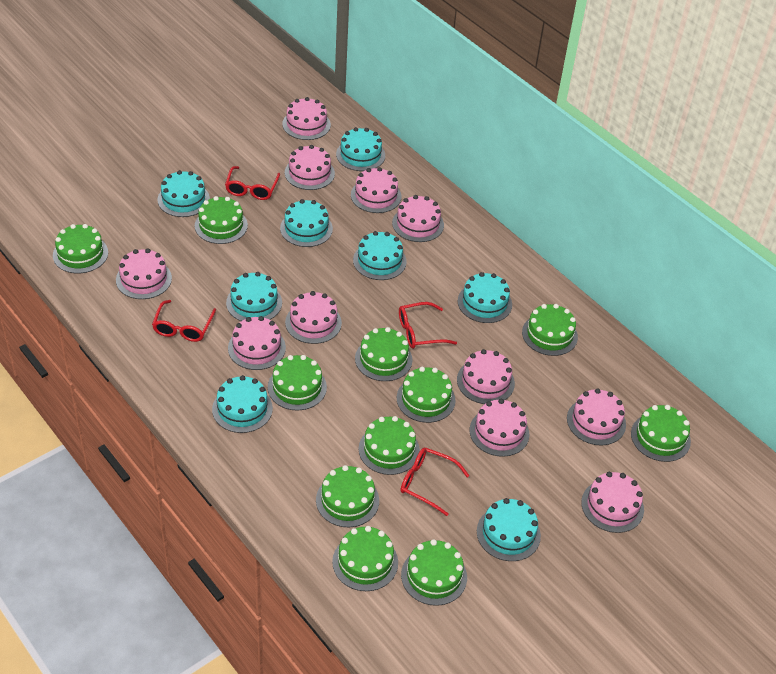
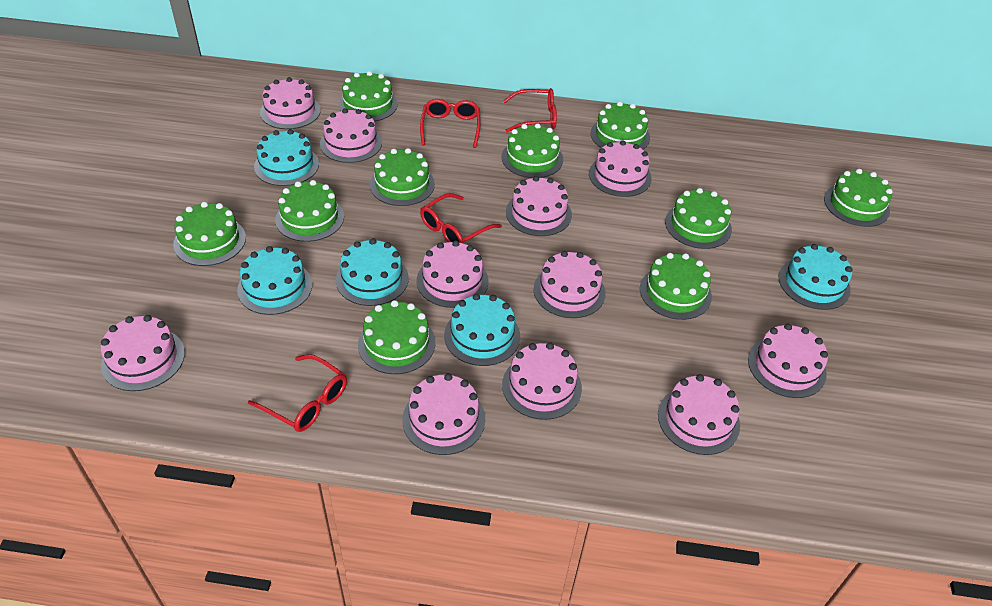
green cake: 11 -> 10
turquoise cake: 8 -> 5

